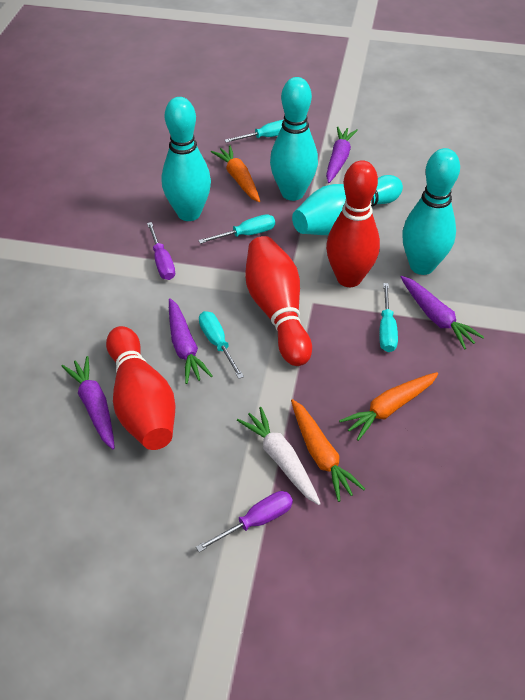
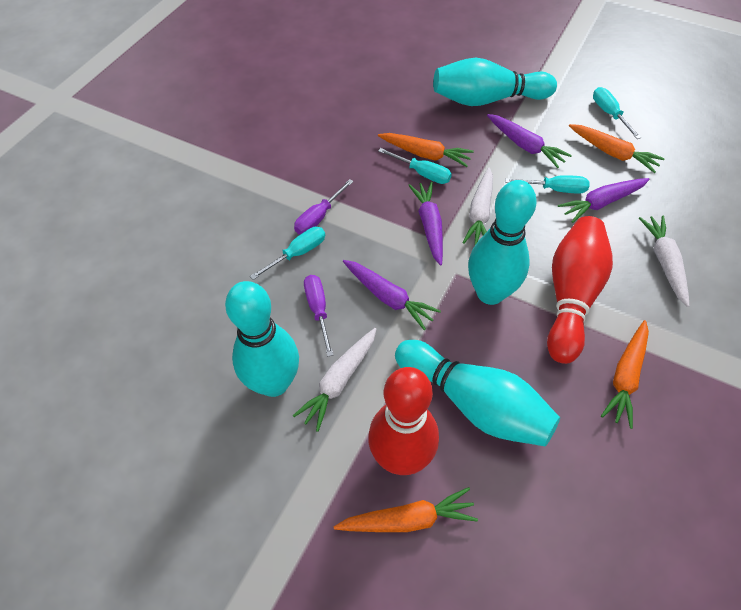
orange carrot: 3 -> 4
red bowling pin: 3 -> 2
white carrot: 1 -> 3

